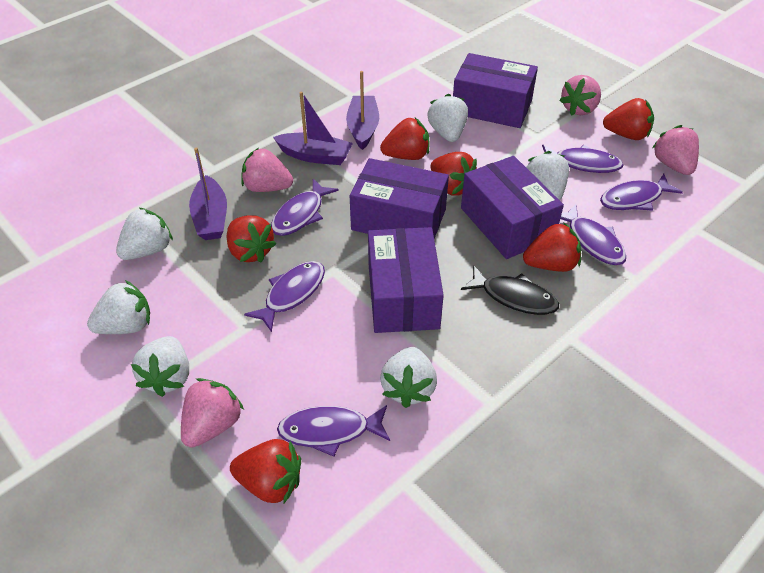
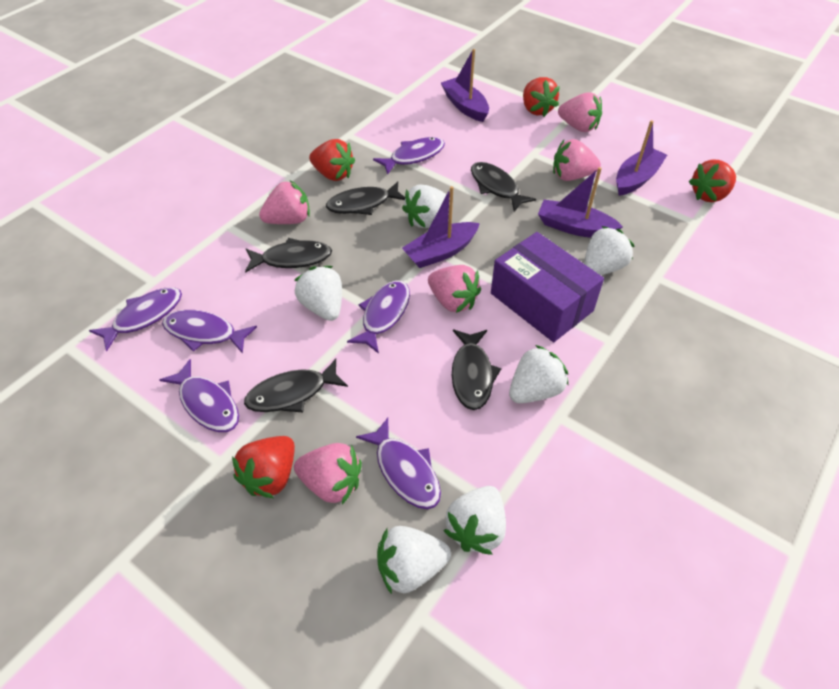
black fish: 1 -> 5
pink strawberry: 4 -> 5
purple boat: 3 -> 4
purple box: 4 -> 1
red strawberry: 6 -> 4

